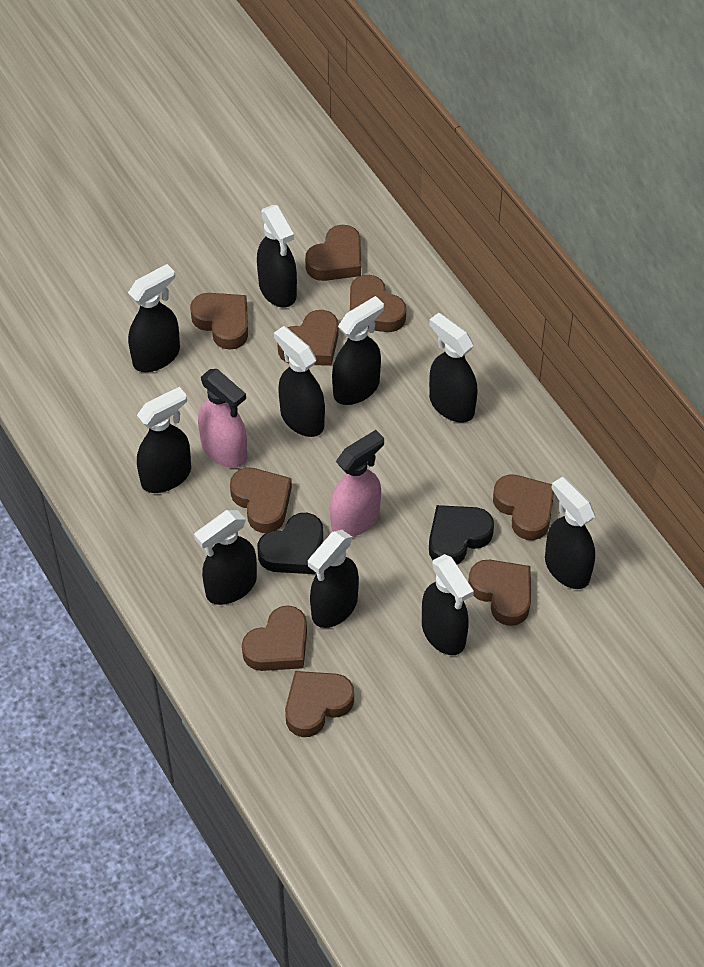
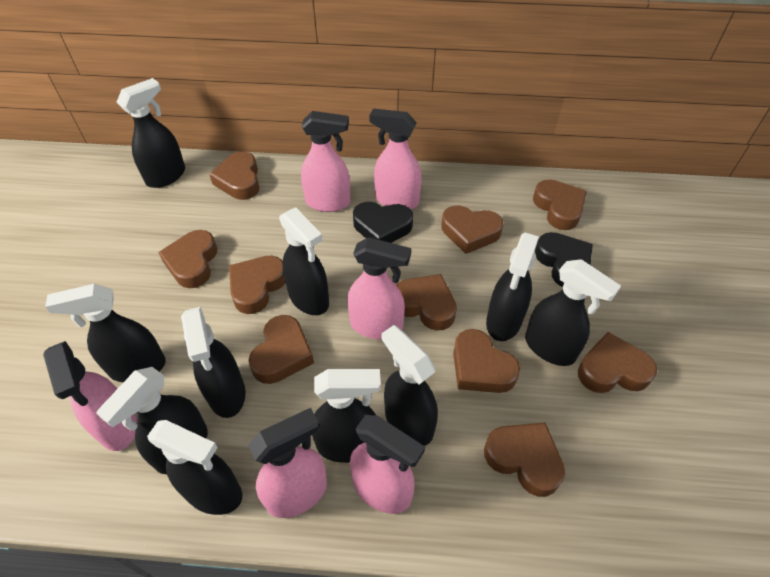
brown heart: 9 -> 10
pink spray bottle: 2 -> 6

